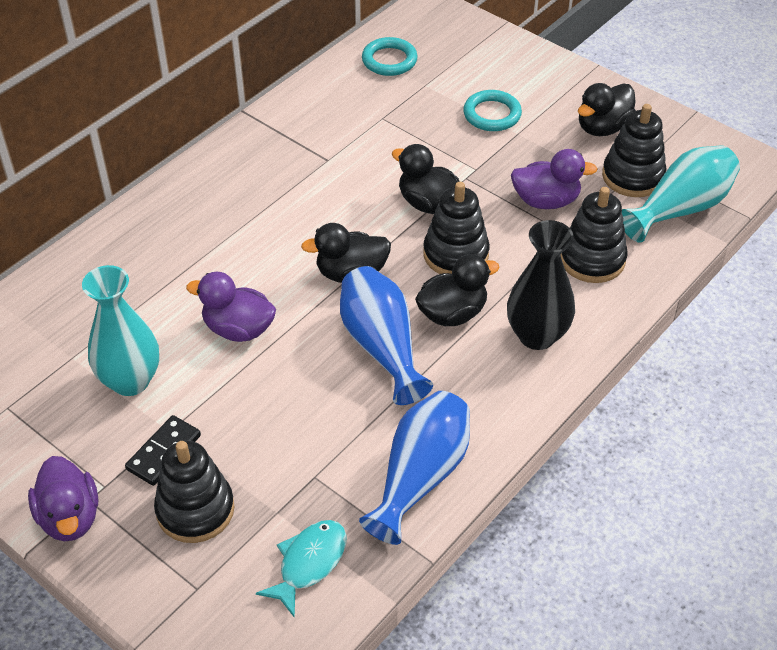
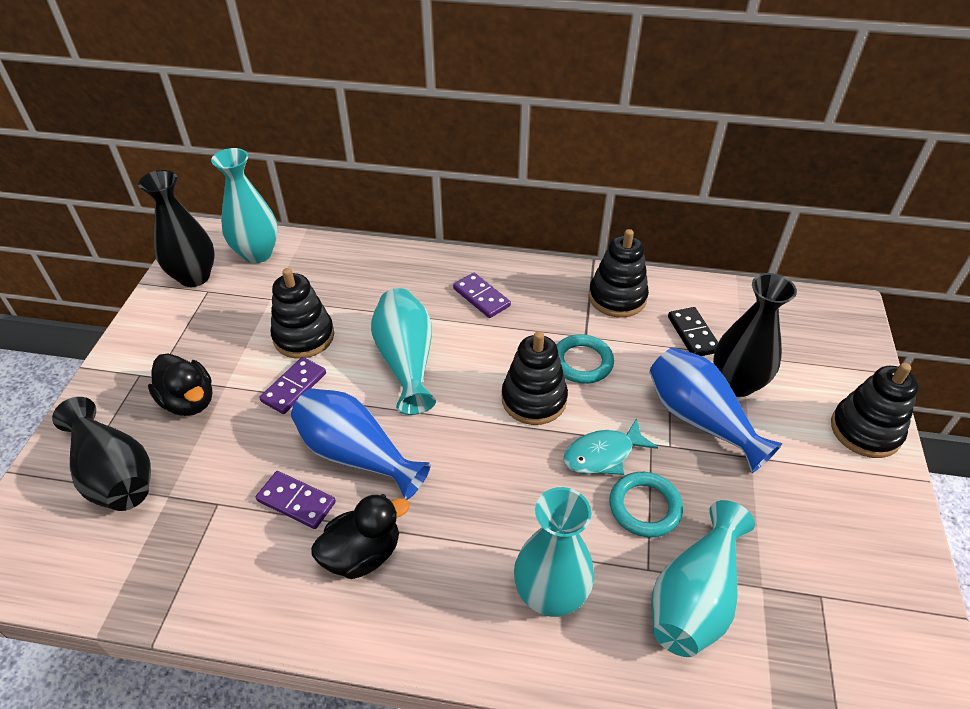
black duck: 4 -> 2
black vase: 1 -> 3
purple domino: 0 -> 3
purple duck: 3 -> 0
turquoise vase: 2 -> 4

